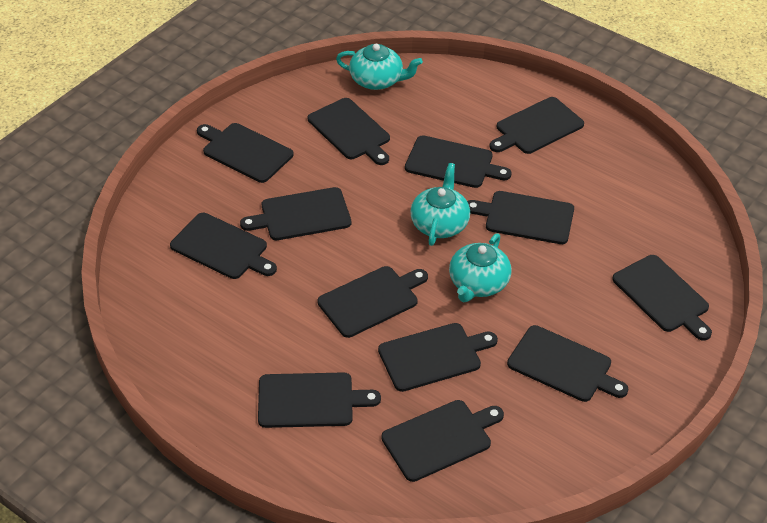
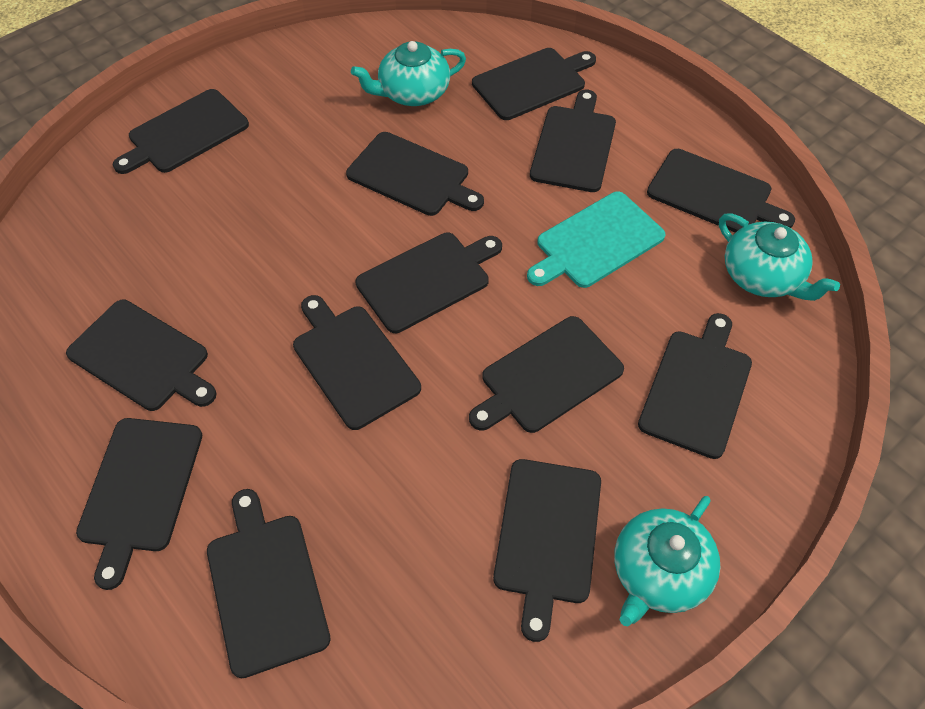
turquoise cutting board: 0 -> 1

